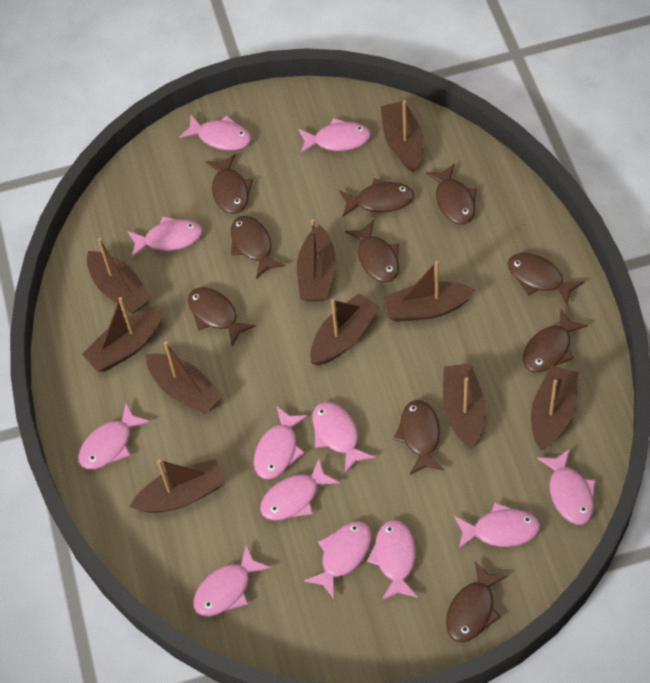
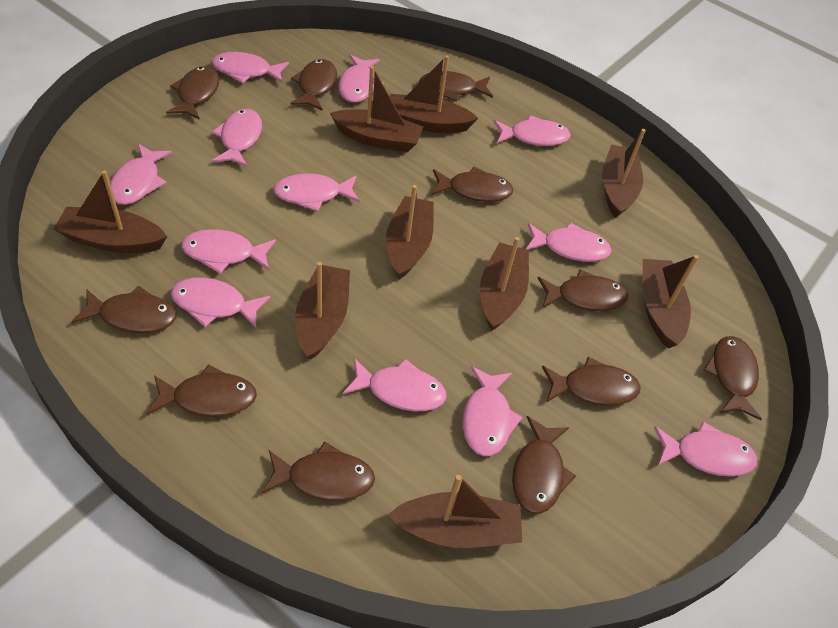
brown boat: 10 -> 9
brown fish: 10 -> 11

